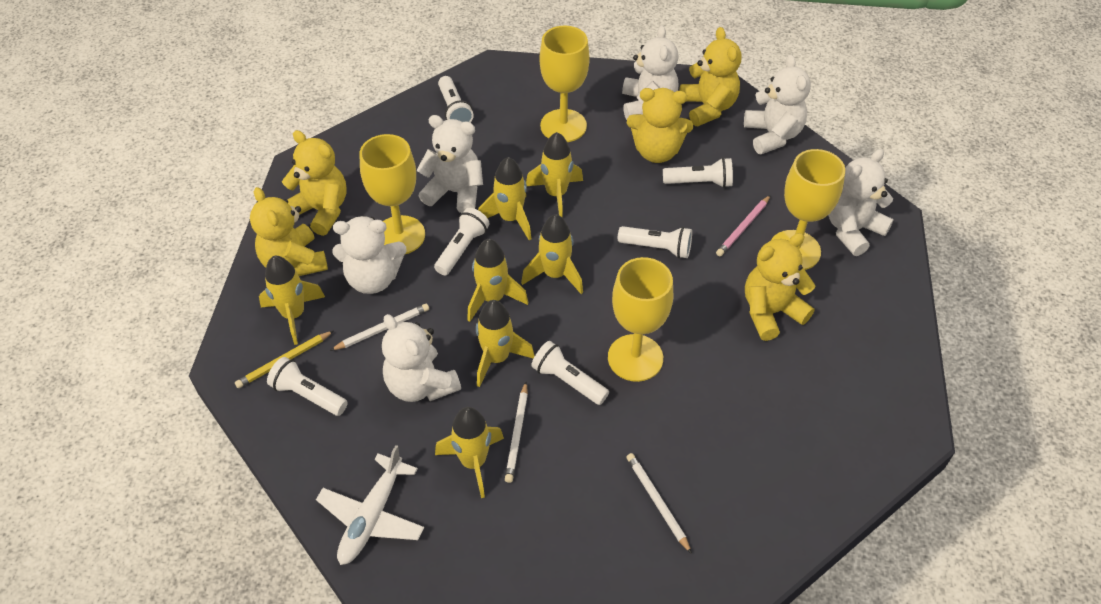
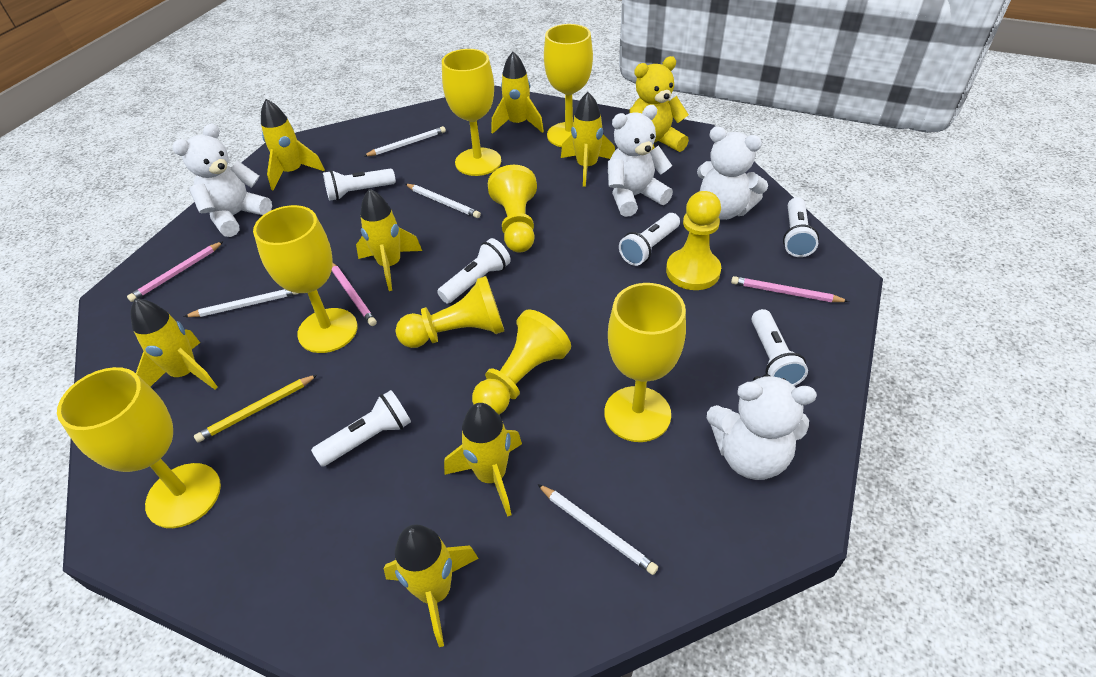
pink pencil: 1 -> 3
white pencil: 3 -> 4
white plane: 1 -> 0
white teddy bear: 6 -> 4
yellow goblet: 4 -> 5
yellow pawn: 0 -> 4
yellow teddy bear: 5 -> 1

